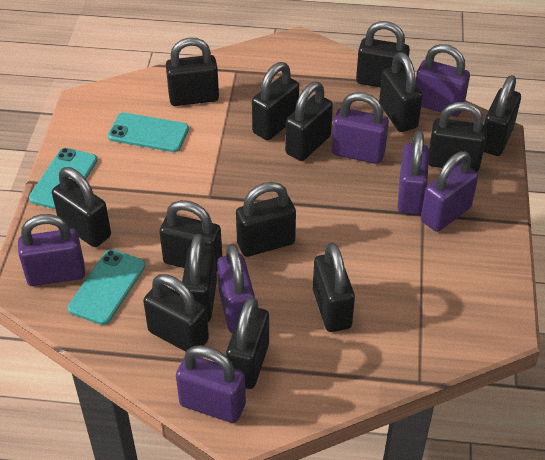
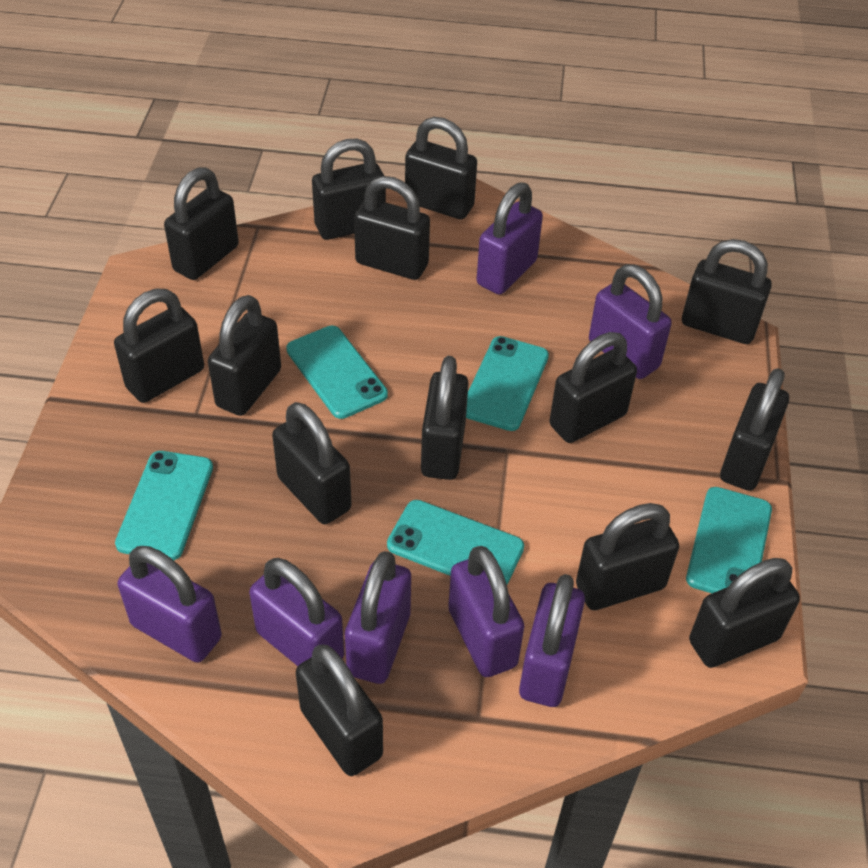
turquoise phone: 3 -> 5

